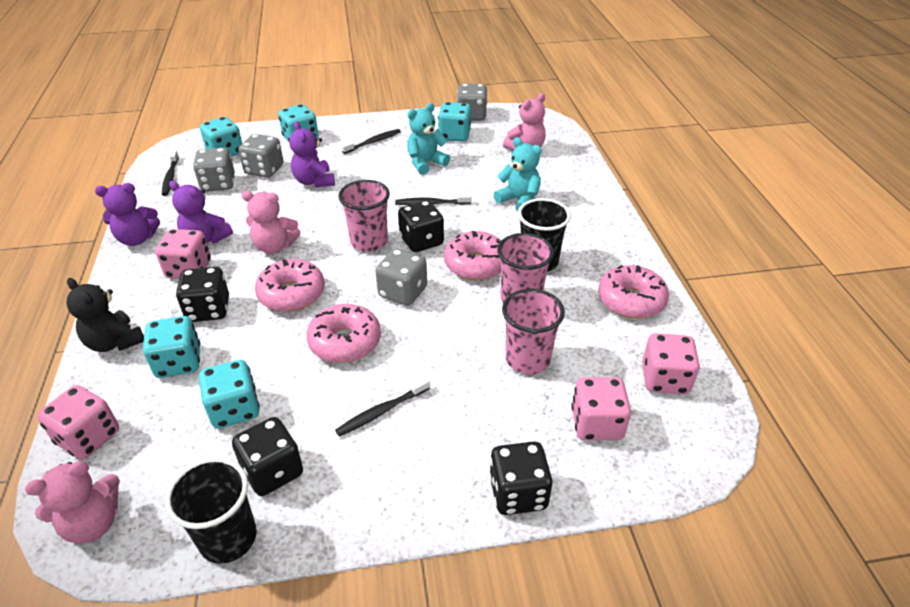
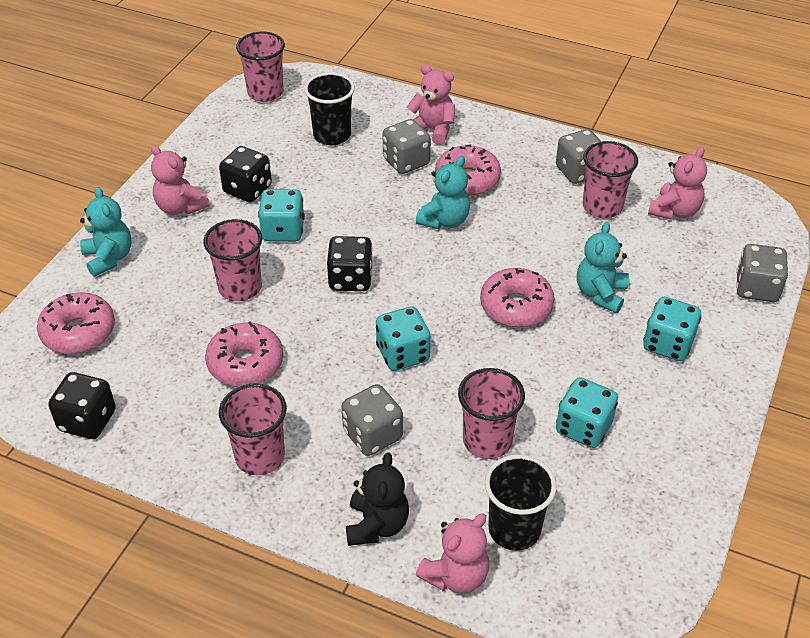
black dice: 4 -> 3
black toothbrush: 4 -> 0
pink cup: 3 -> 5
pink dice: 4 -> 0
pink teddy bear: 3 -> 4
purple teddy bear: 3 -> 0
turquoise dice: 5 -> 4
turquoise teddy bear: 2 -> 3

